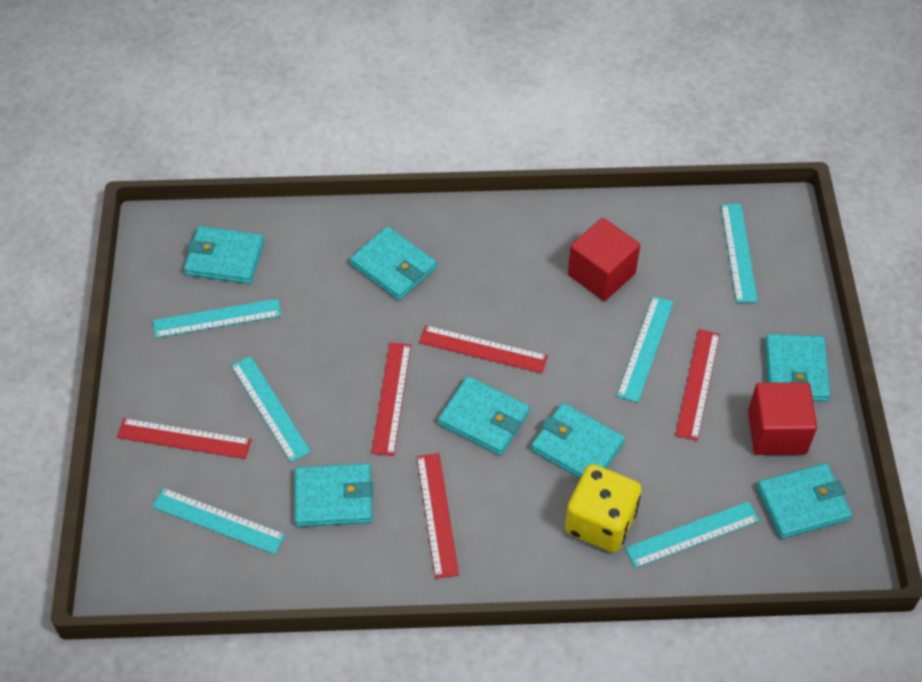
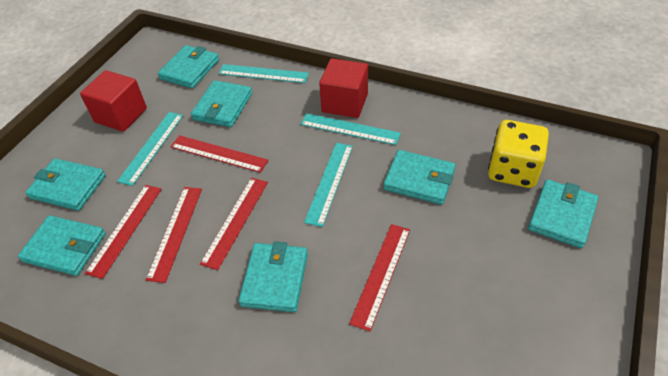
turquoise ruler: 6 -> 4

